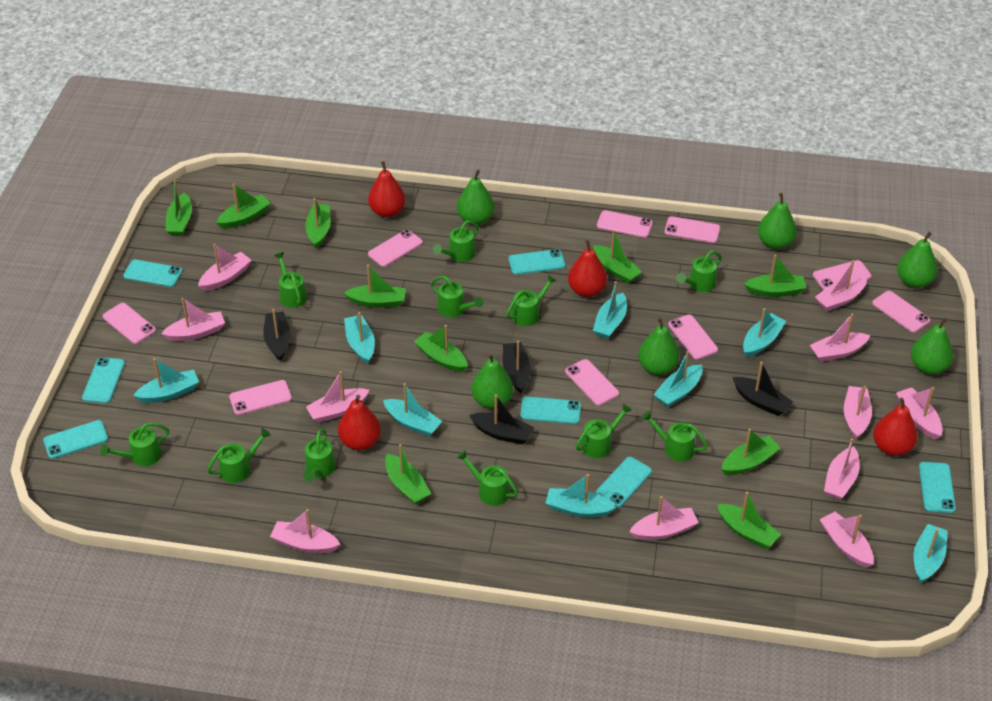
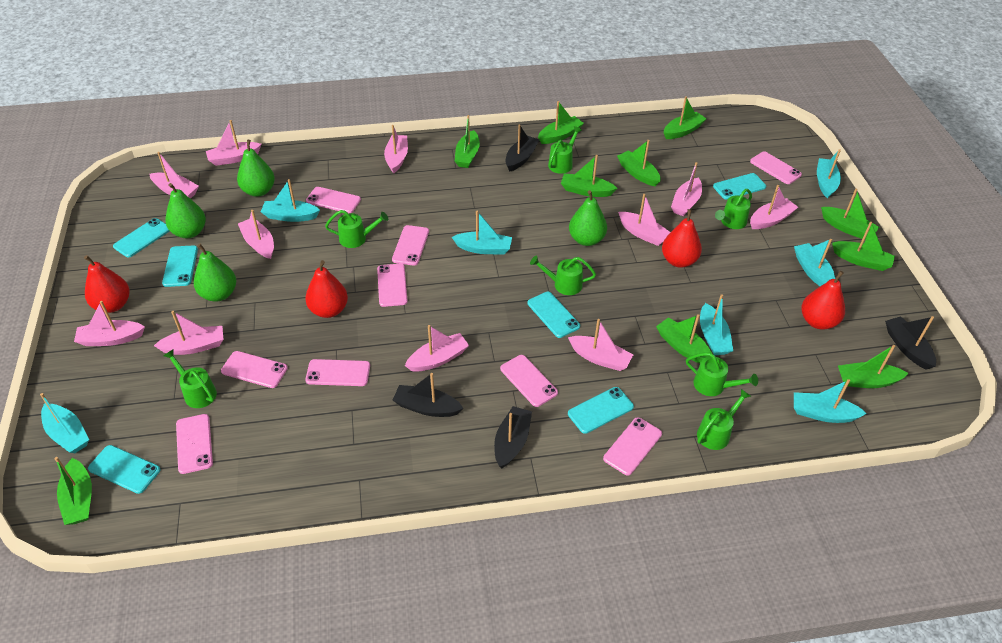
green pear: 6 -> 4
green watering can: 11 -> 7
turquoise boat: 8 -> 7
turquoise phone: 7 -> 6

